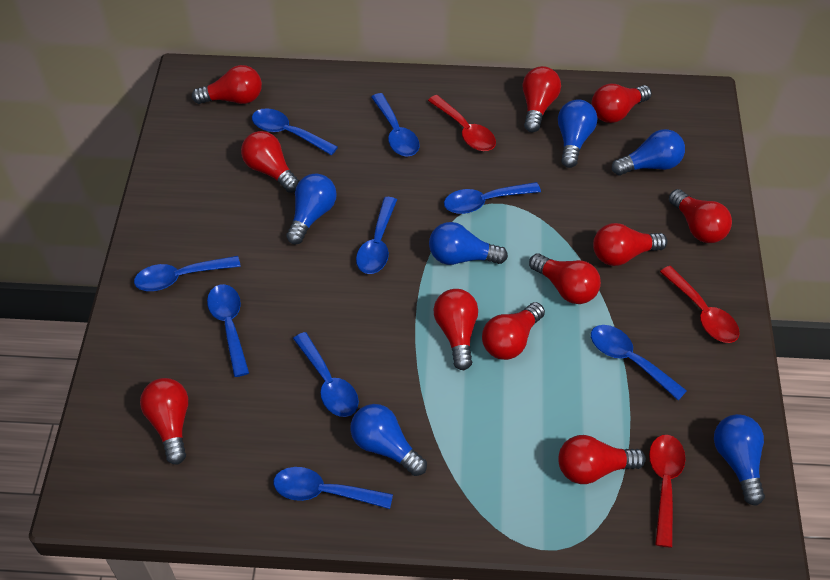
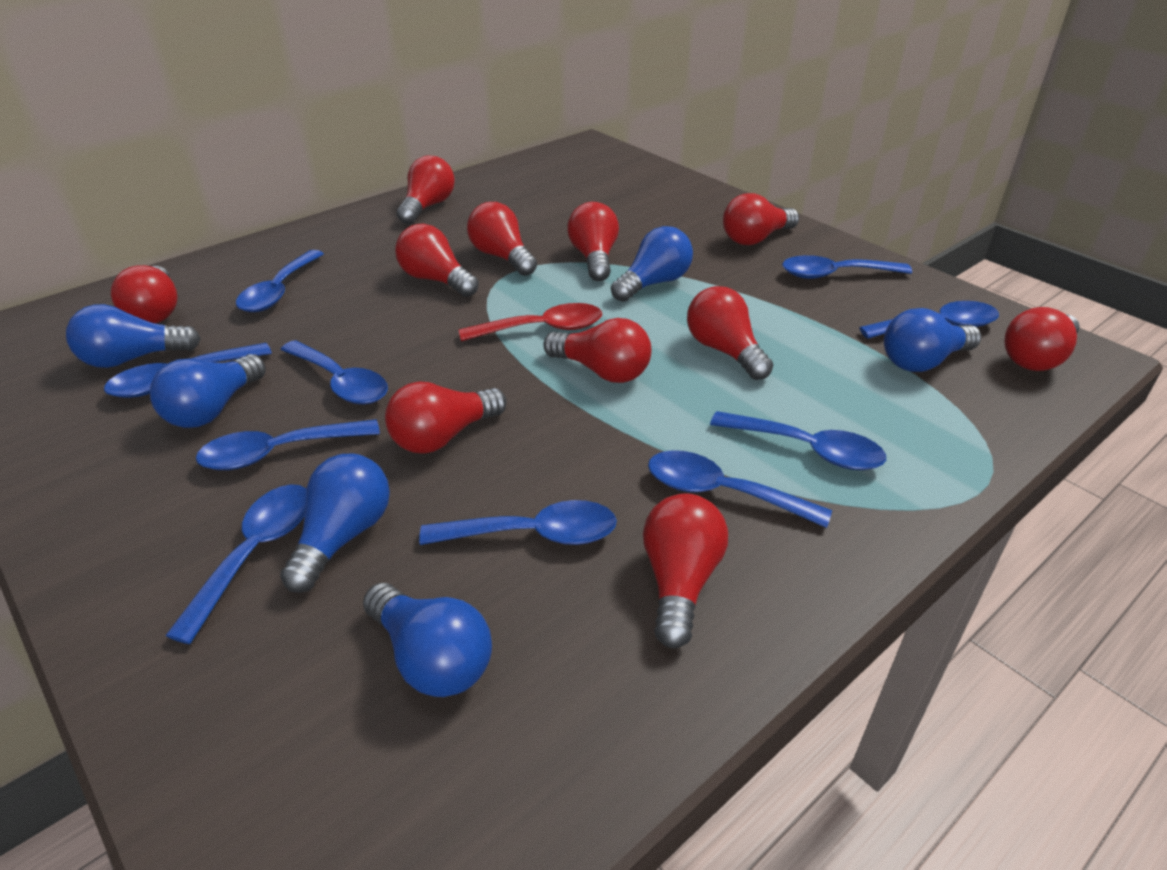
blue spoon: 9 -> 10
red spoon: 3 -> 1

